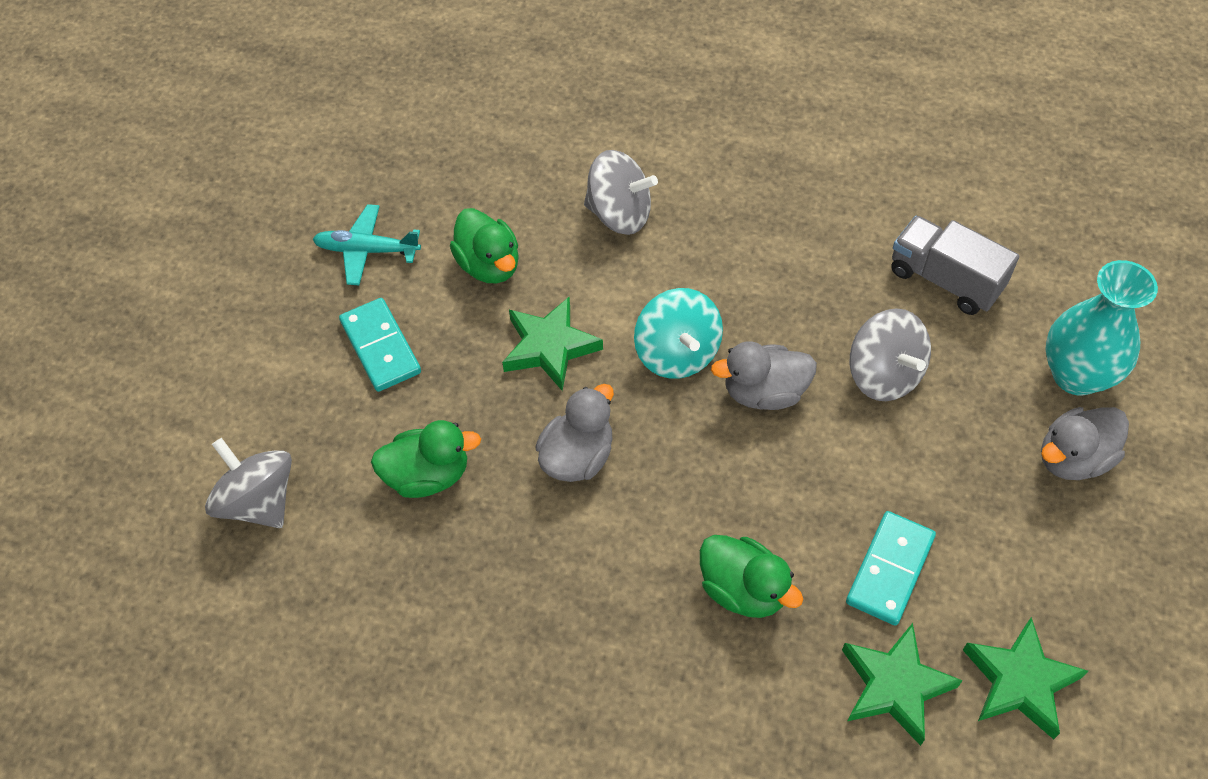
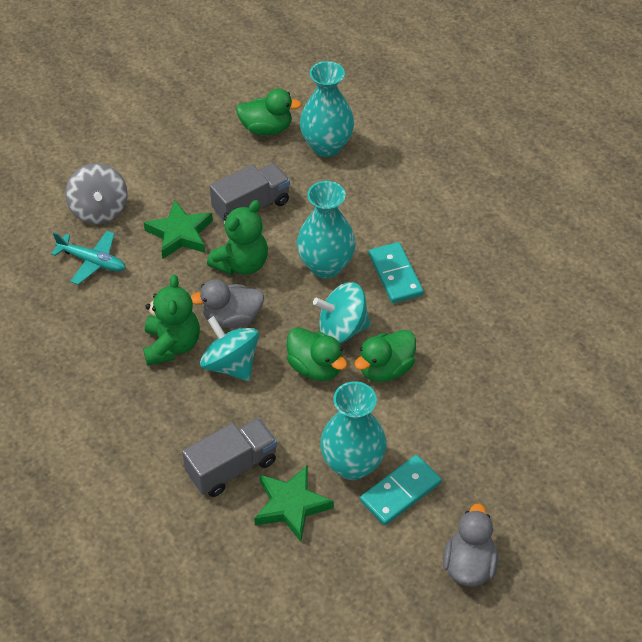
green star: 3 -> 2
green teddy bear: 0 -> 2
grey duck: 3 -> 2
grey spinning top: 3 -> 1
grey truck: 1 -> 2
turquoise spinning top: 1 -> 2
turquoise vase: 1 -> 3

